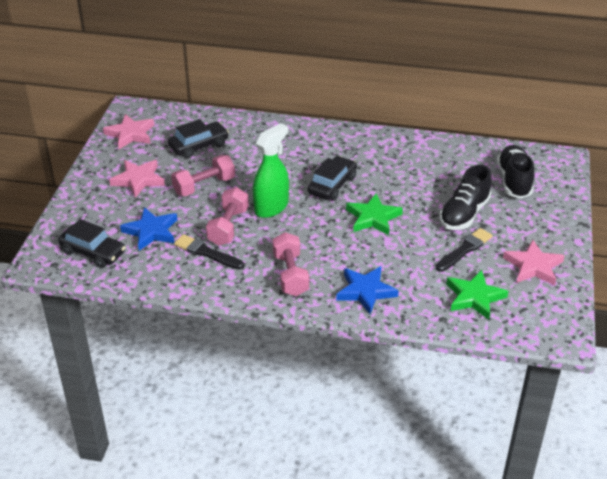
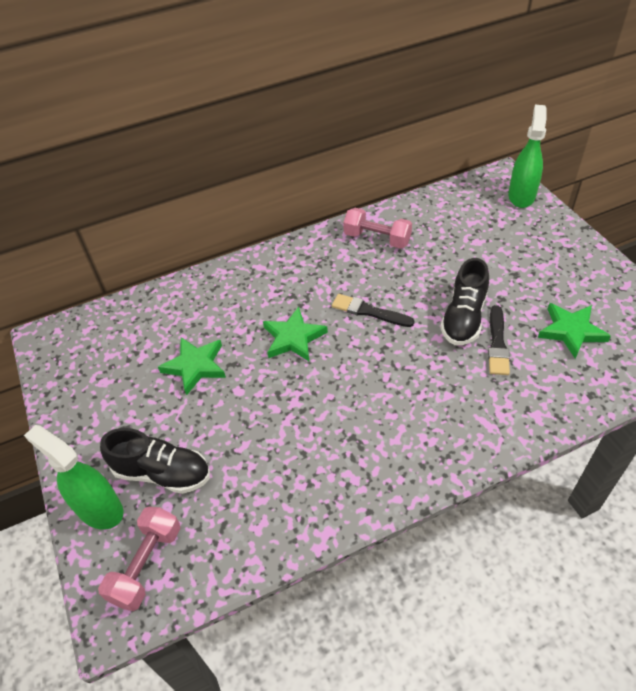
black car: 3 -> 0
blue star: 2 -> 0
green spray bottle: 1 -> 2
green star: 2 -> 3
pink dumbbell: 3 -> 2
pink star: 3 -> 0

